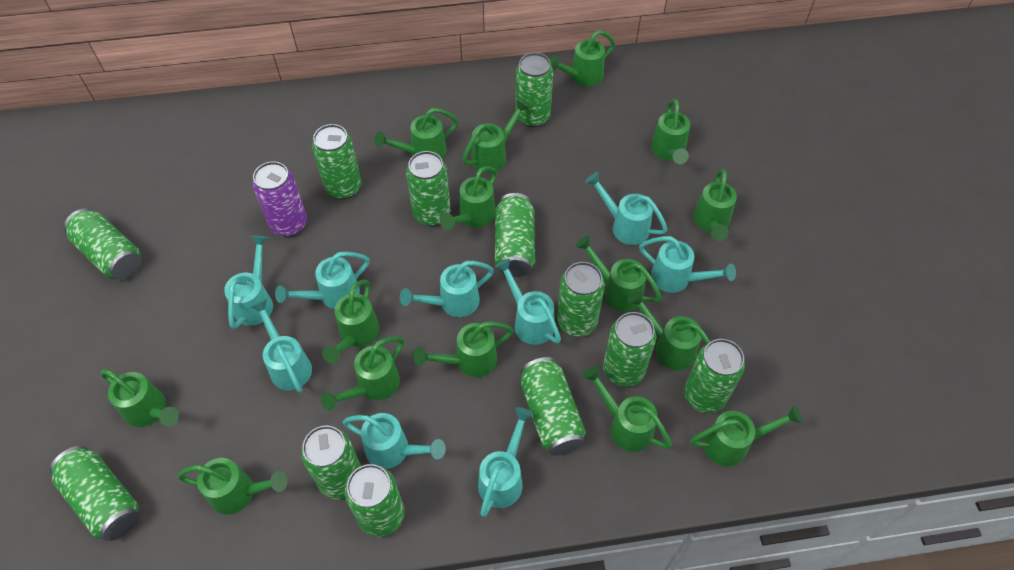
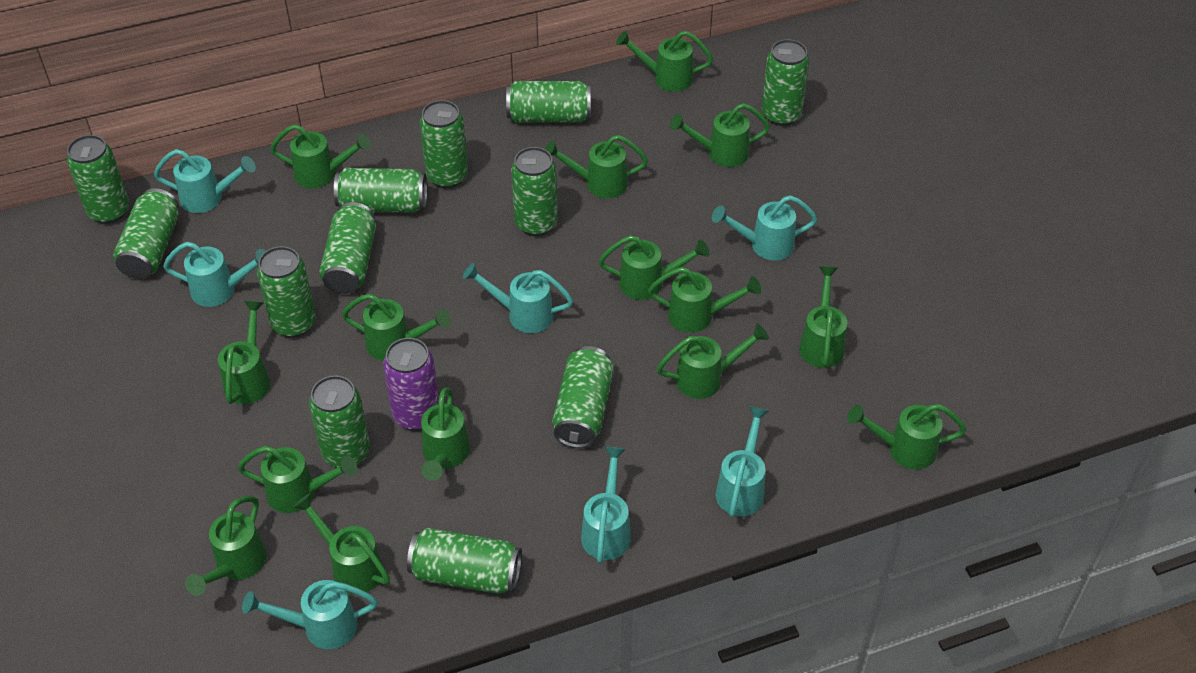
turquoise watering can: 9 -> 7

